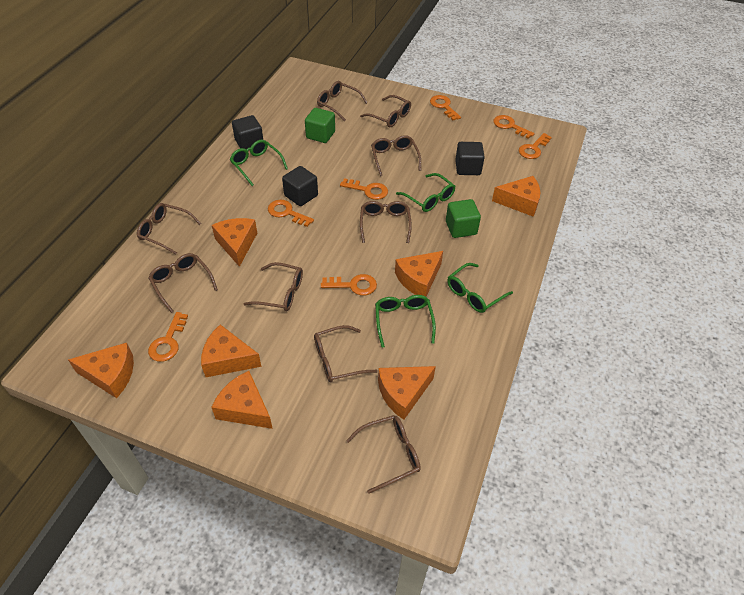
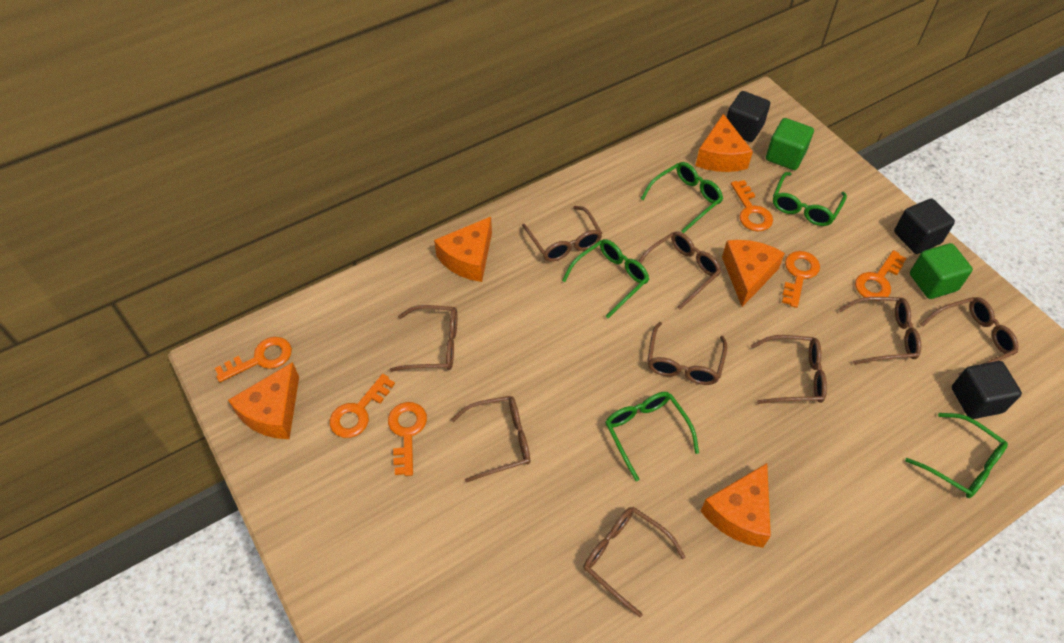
green glasses: 4 -> 5
orange cheese: 7 -> 5
orange key: 7 -> 6

